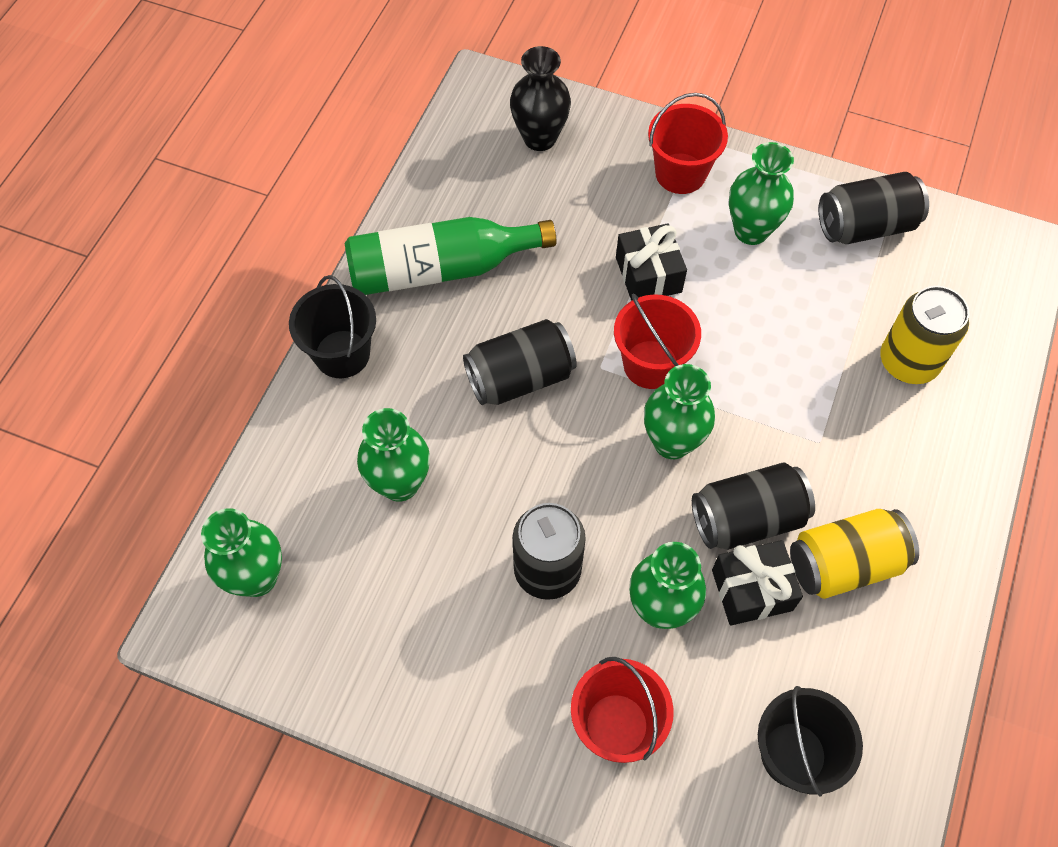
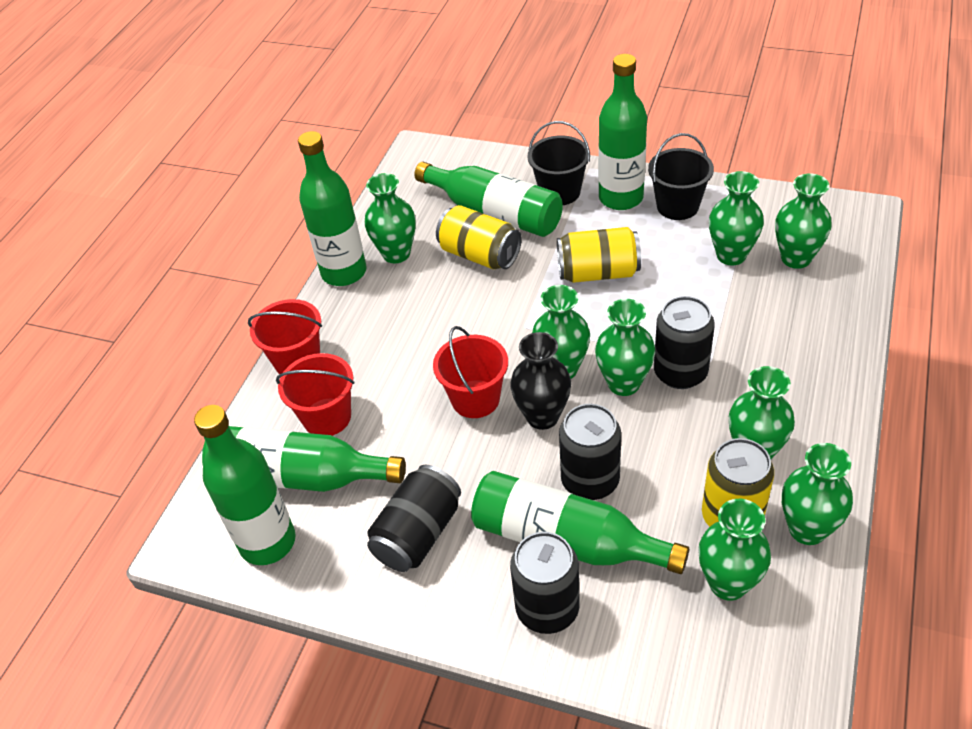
black gift: 2 -> 0
green bottle: 1 -> 6
green vase: 5 -> 8
yellow can: 2 -> 3

